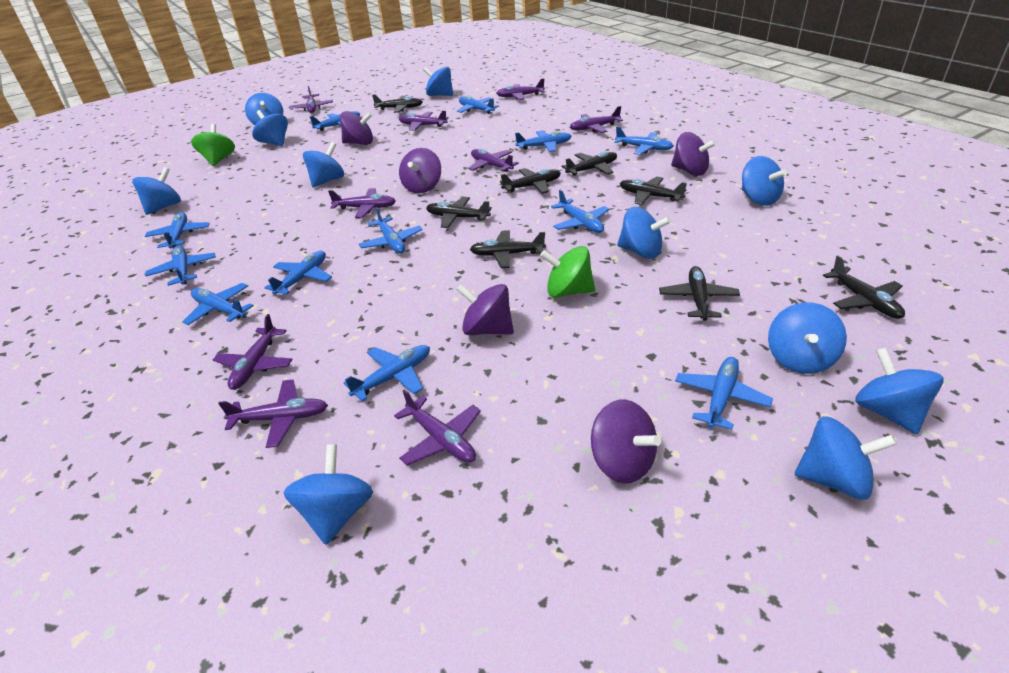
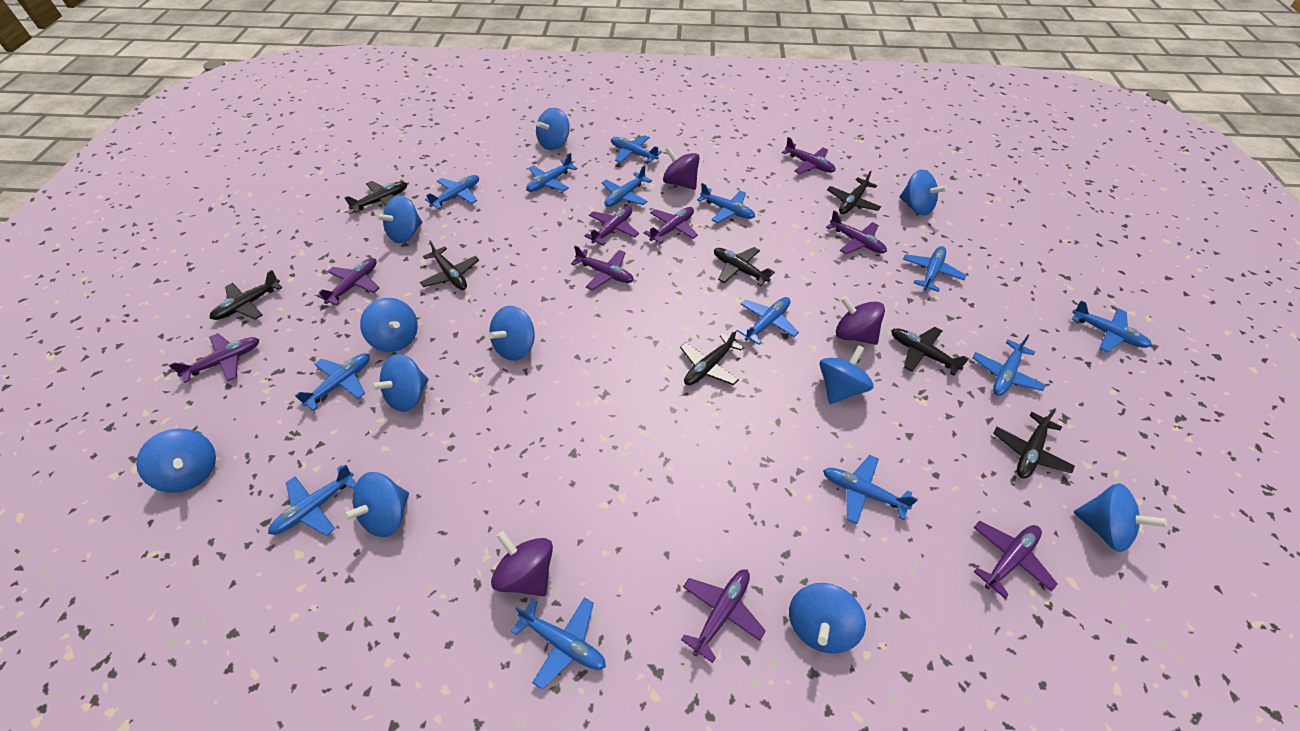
blue plane: 12 -> 13
green spinning top: 2 -> 0
purple spinning top: 5 -> 3

